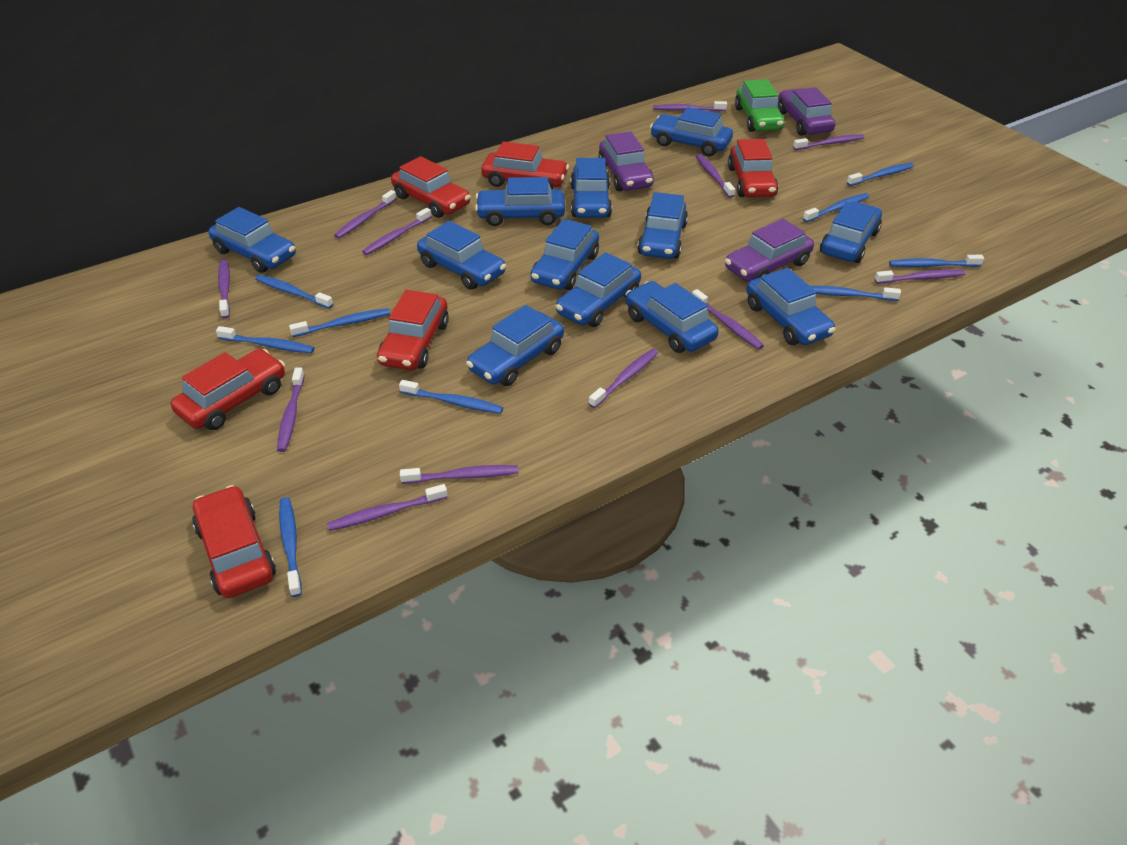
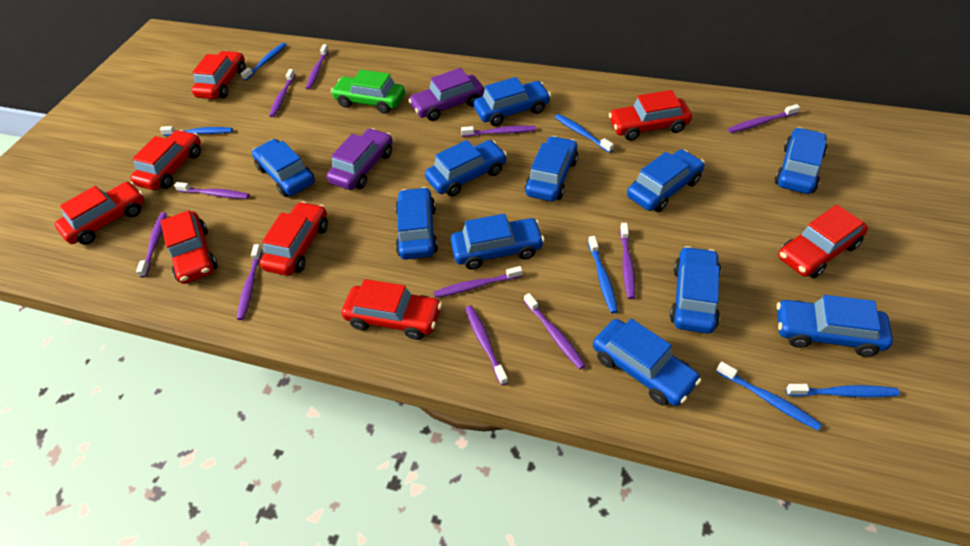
blue car: 12 -> 11
blue toothbrush: 9 -> 6
purple car: 3 -> 2
purple toothbrush: 12 -> 11
red car: 6 -> 8

